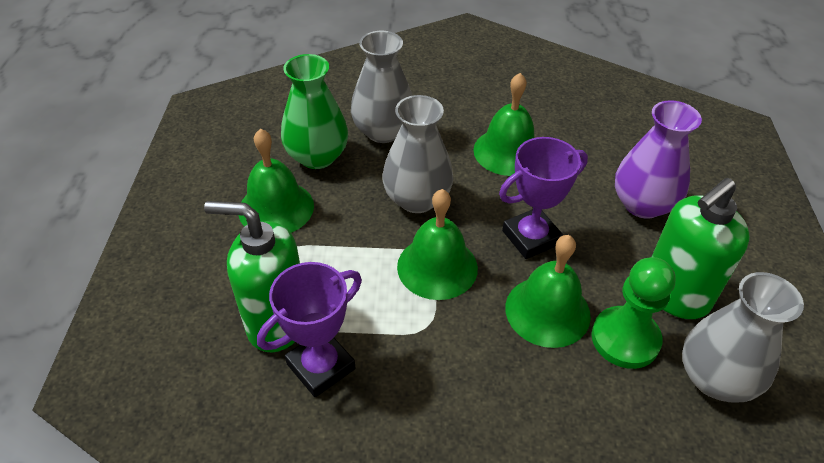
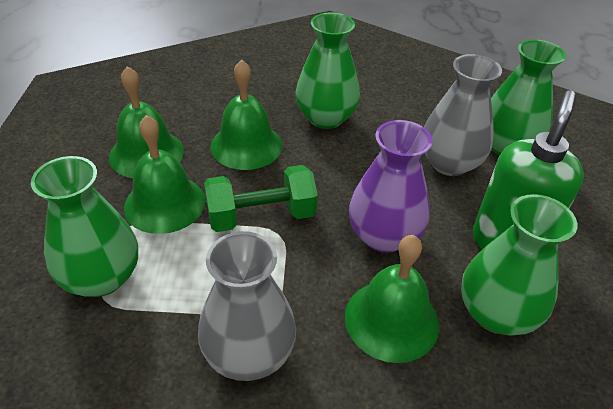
green dumbbell: 0 -> 1
green pawn: 1 -> 0
green soap dispenser: 2 -> 1
green vase: 1 -> 4
grey vase: 3 -> 2
purple trophy: 2 -> 0

